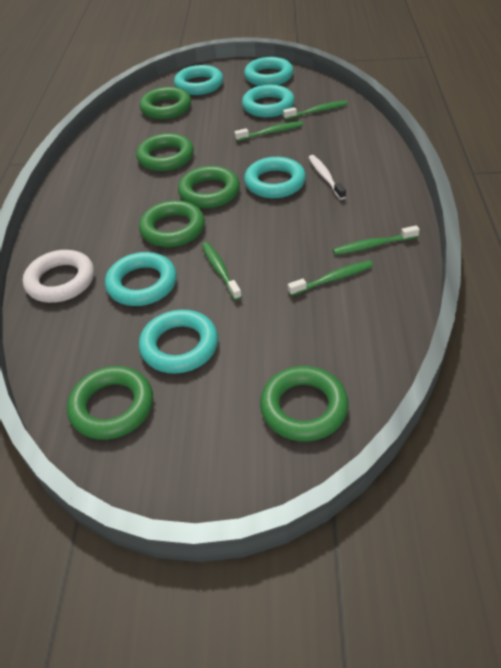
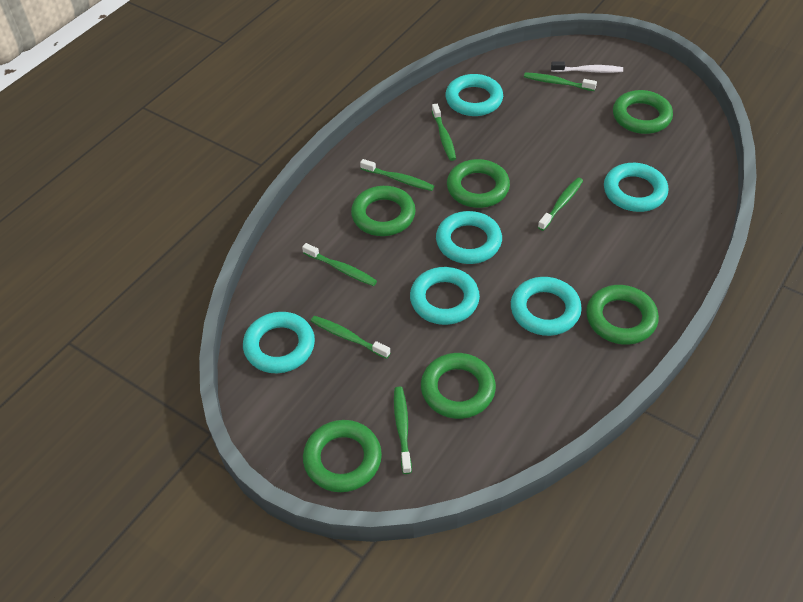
green toothbrush: 5 -> 7
white ring: 1 -> 0

